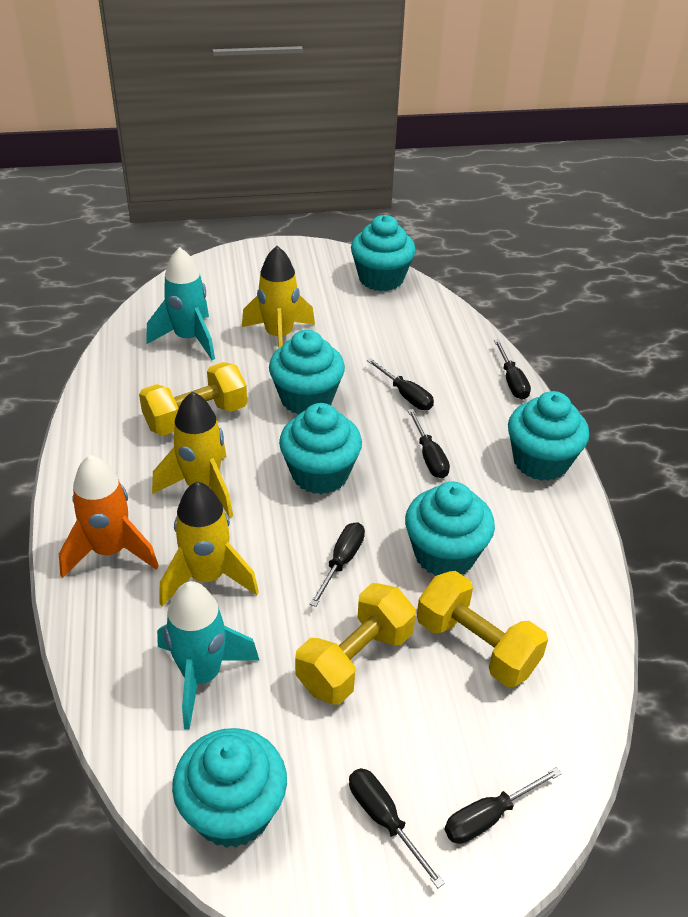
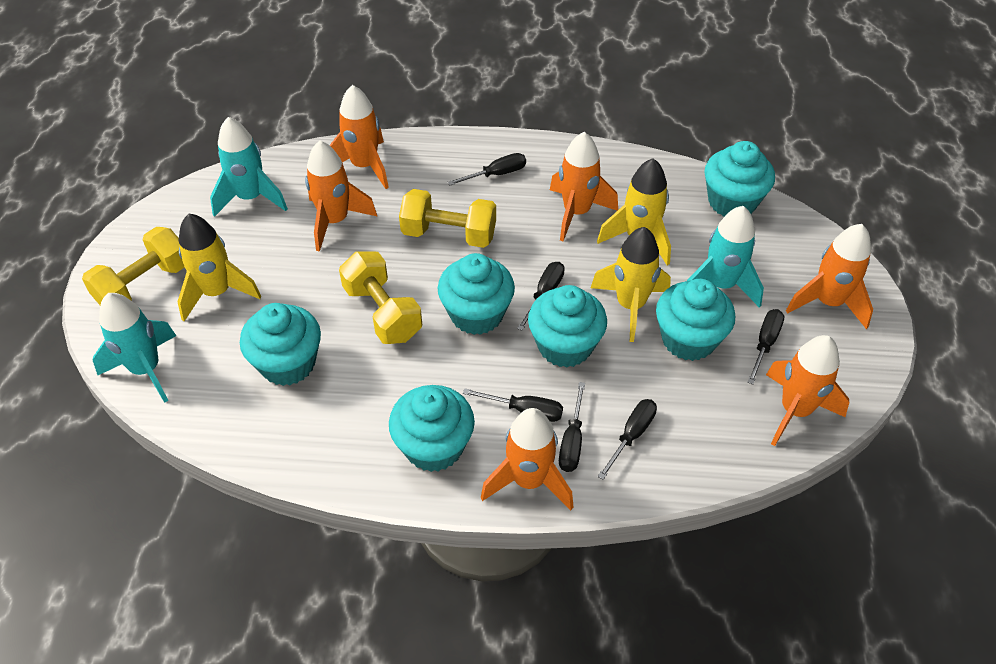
orange rocket: 1 -> 6
turquoise rocket: 2 -> 3

